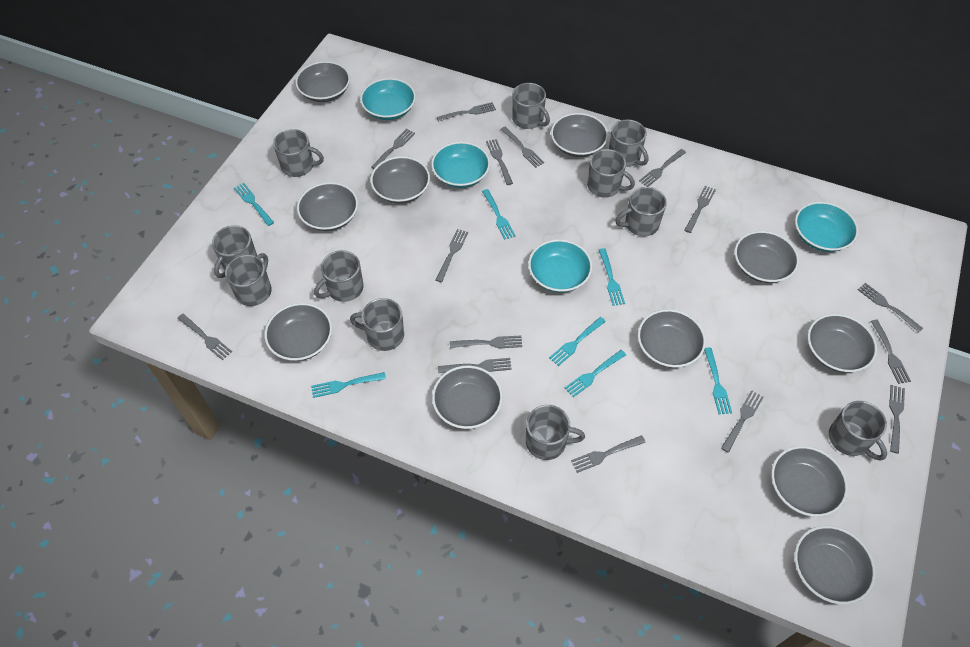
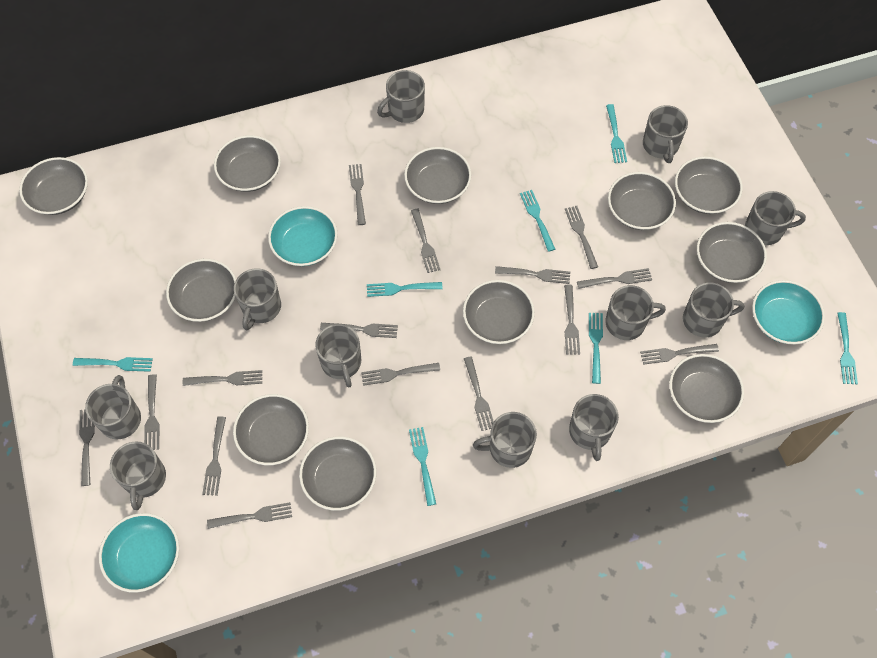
turquoise bowl: 4 -> 3

